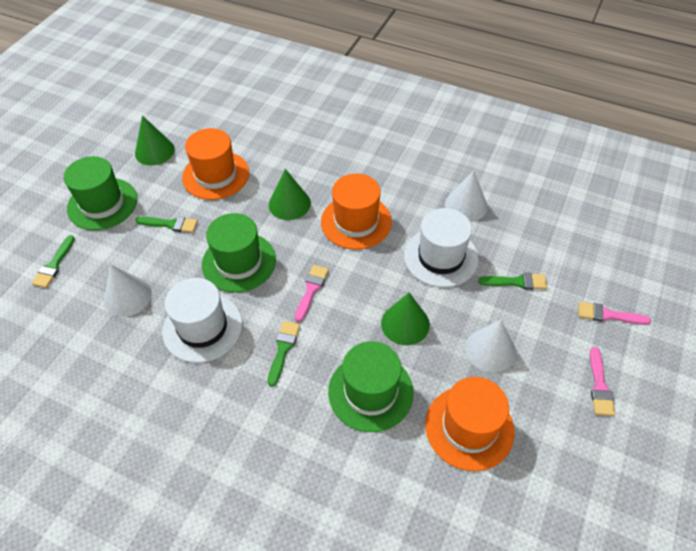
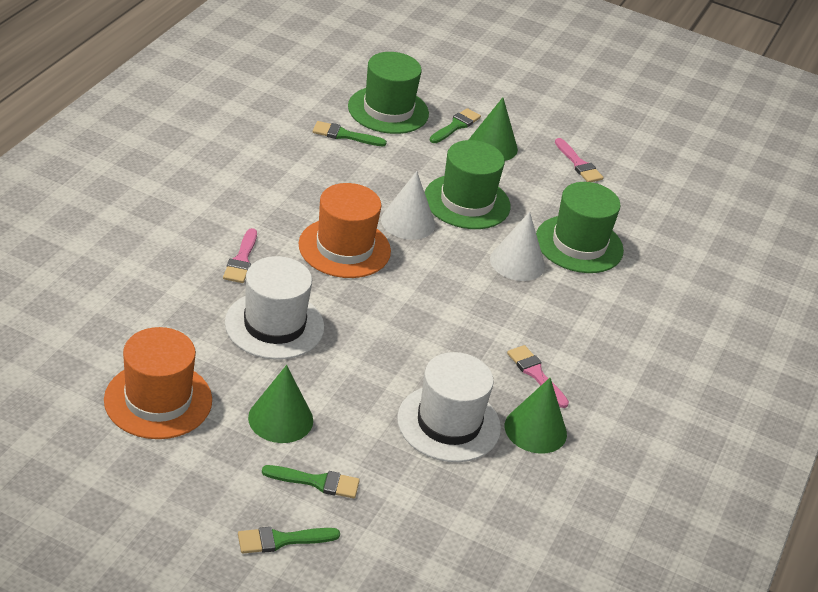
orange hat: 3 -> 2
white cone: 3 -> 2

